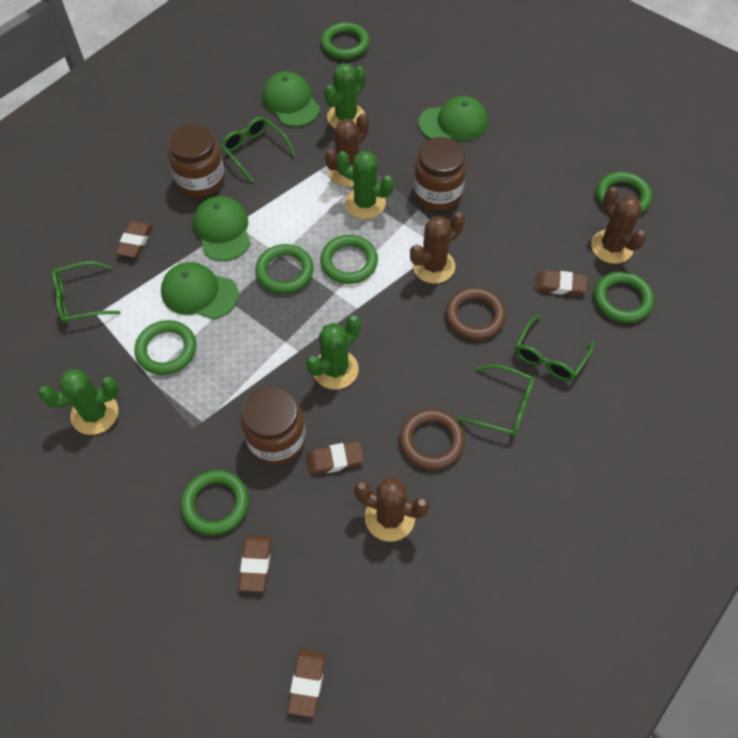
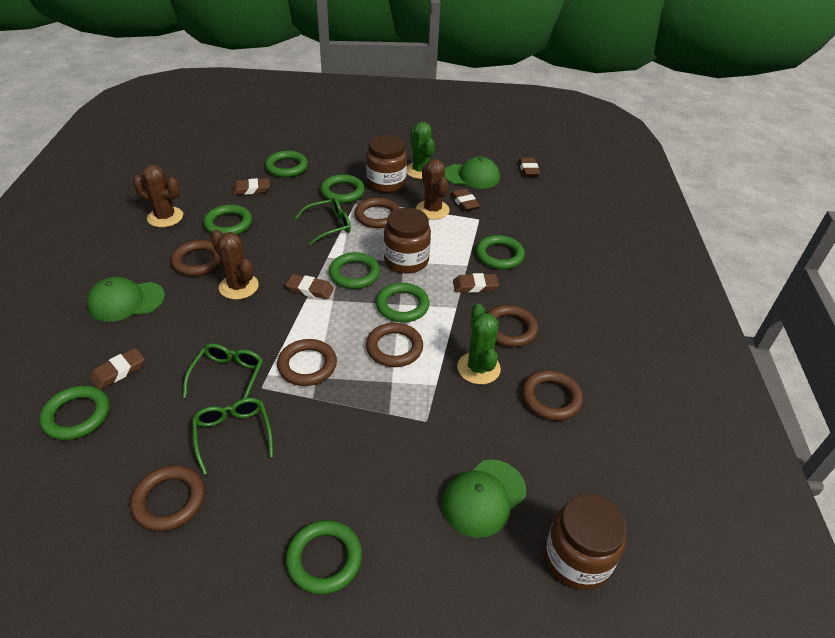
brown cactus: 4 -> 3
brown eraser: 5 -> 6
brown ring: 2 -> 7
green cactus: 4 -> 2
green cap: 4 -> 3
green glasses: 4 -> 3
green ring: 7 -> 8

